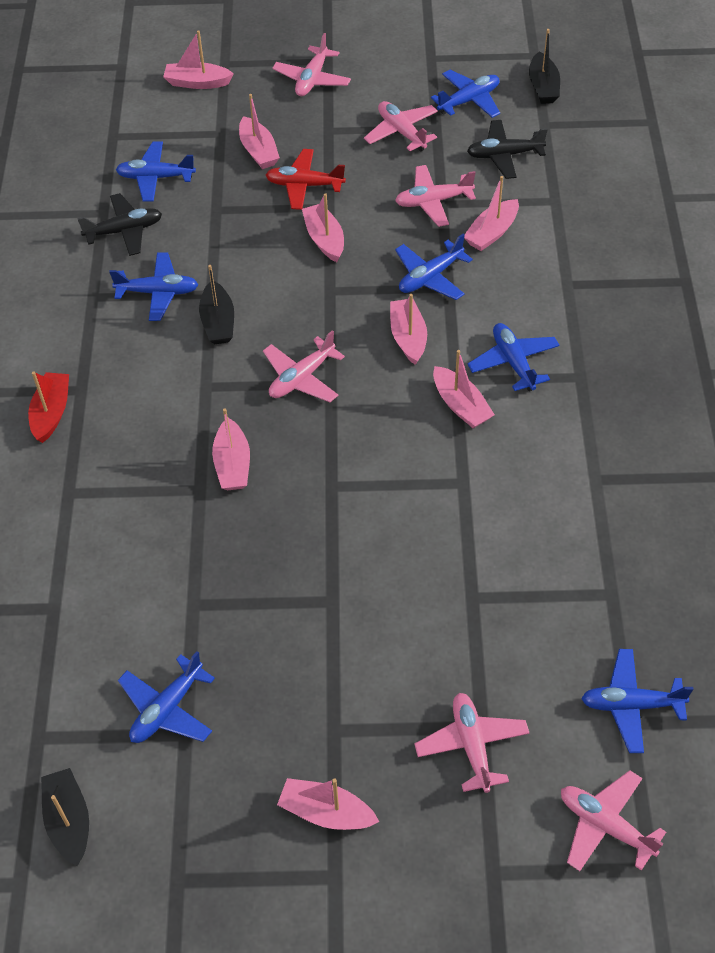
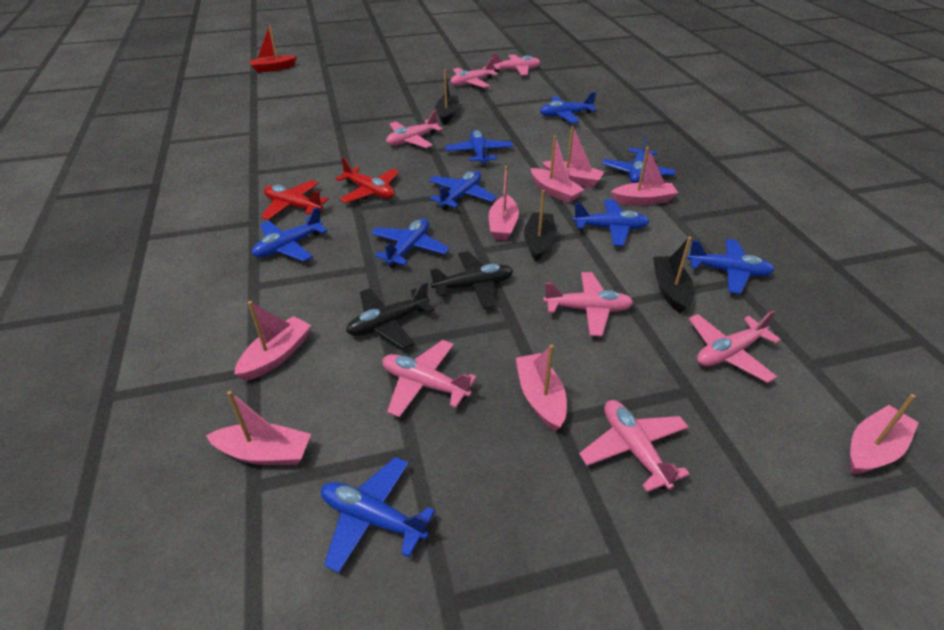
blue plane: 7 -> 9
pink plane: 6 -> 7
red plane: 1 -> 2

